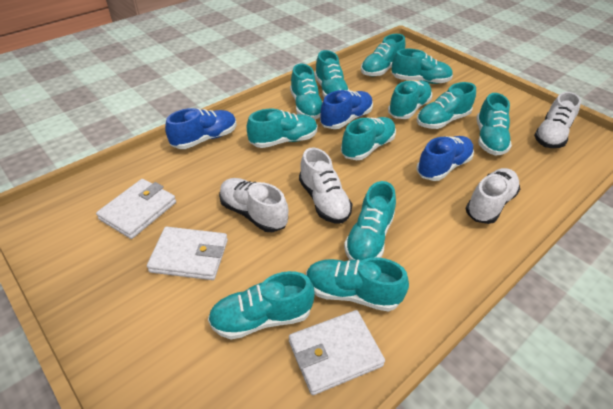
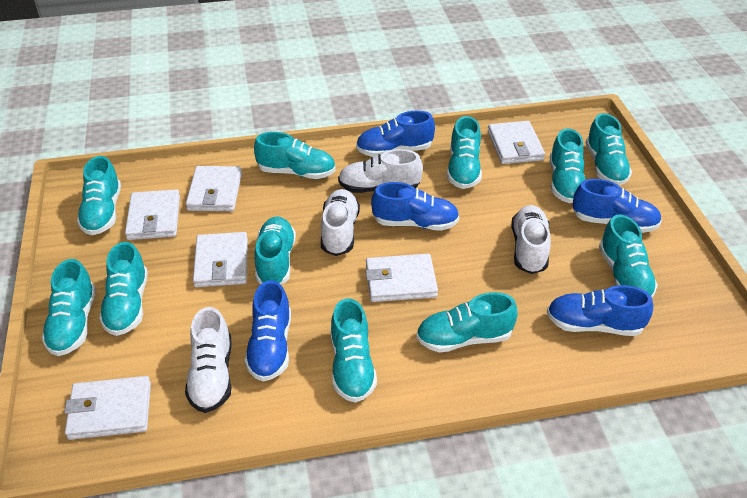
blue shoe: 3 -> 5
turquoise shoe: 12 -> 11
white wallet: 3 -> 6

